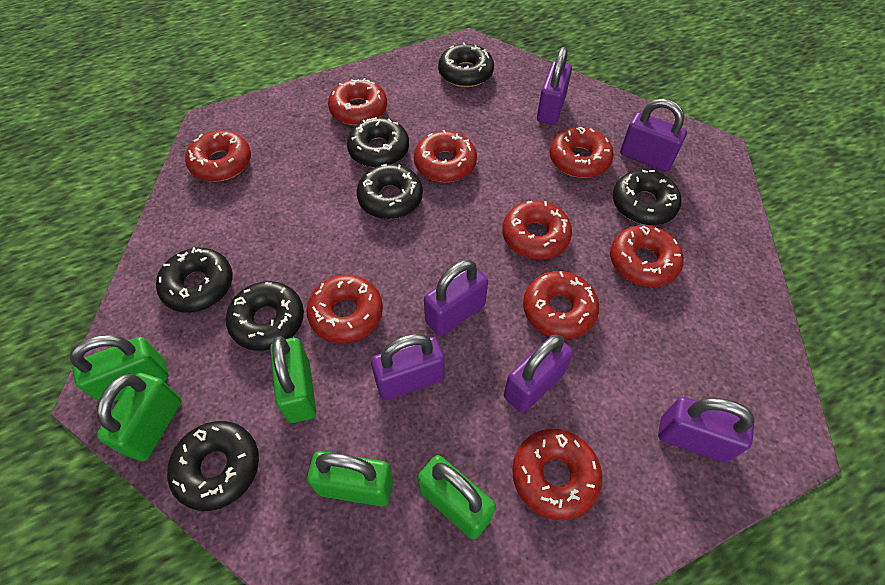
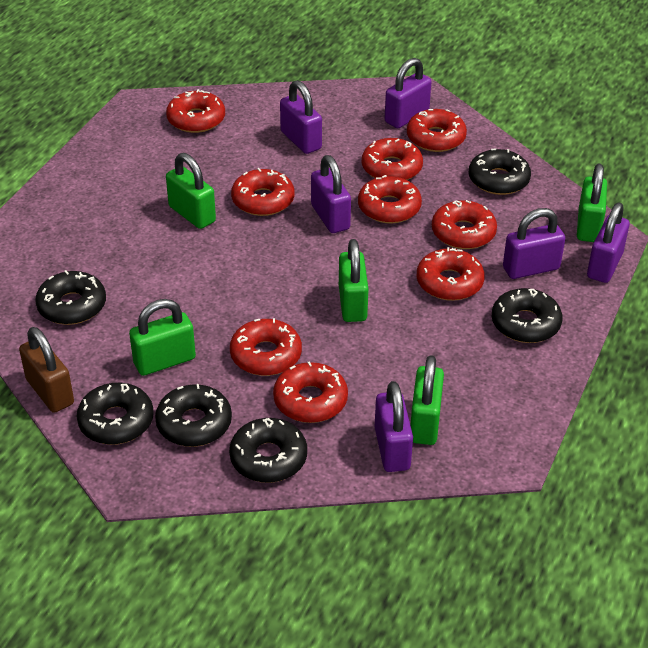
black donut: 7 -> 6
brown padlock: 0 -> 1

